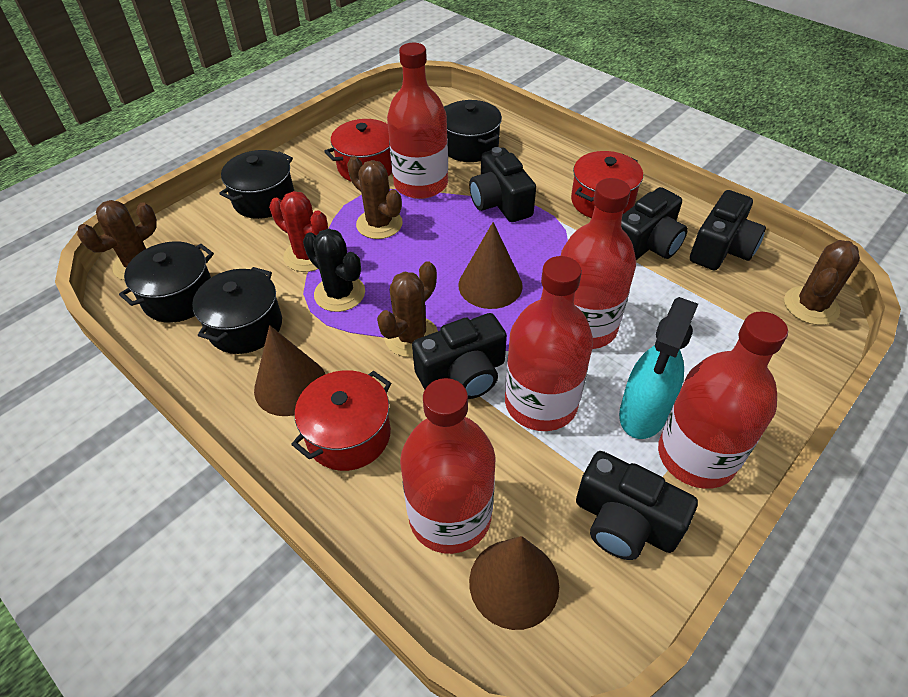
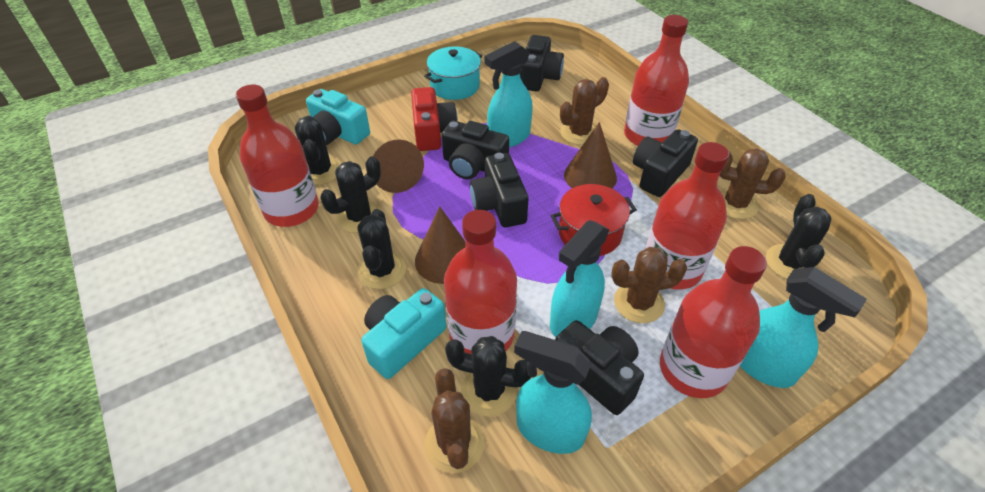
black cactus: 1 -> 5
black pot: 4 -> 0
red cactus: 1 -> 0
red camera: 0 -> 1
red pot: 3 -> 1
turquoise camera: 0 -> 2
turquoise pot: 0 -> 1
turquoise spray bottle: 1 -> 4

